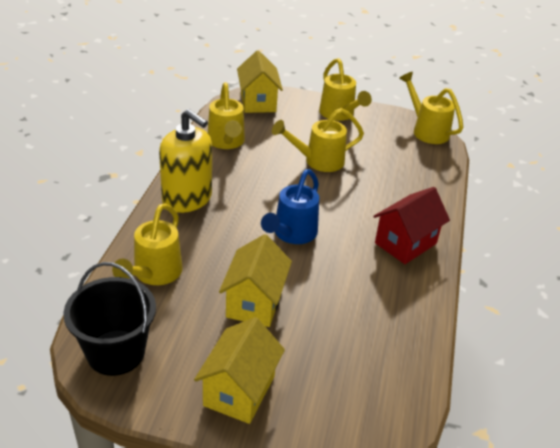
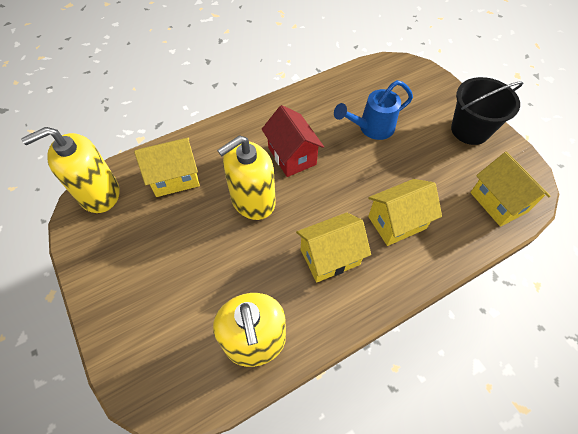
yellow house: 3 -> 4
yellow soap dispenser: 1 -> 3
yellow watering can: 5 -> 0

